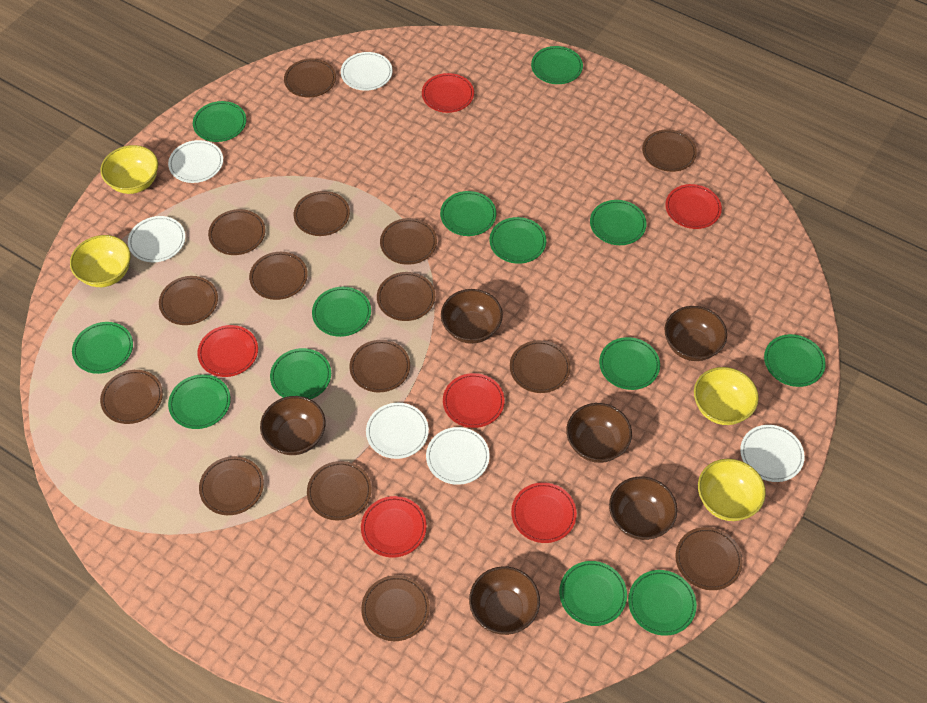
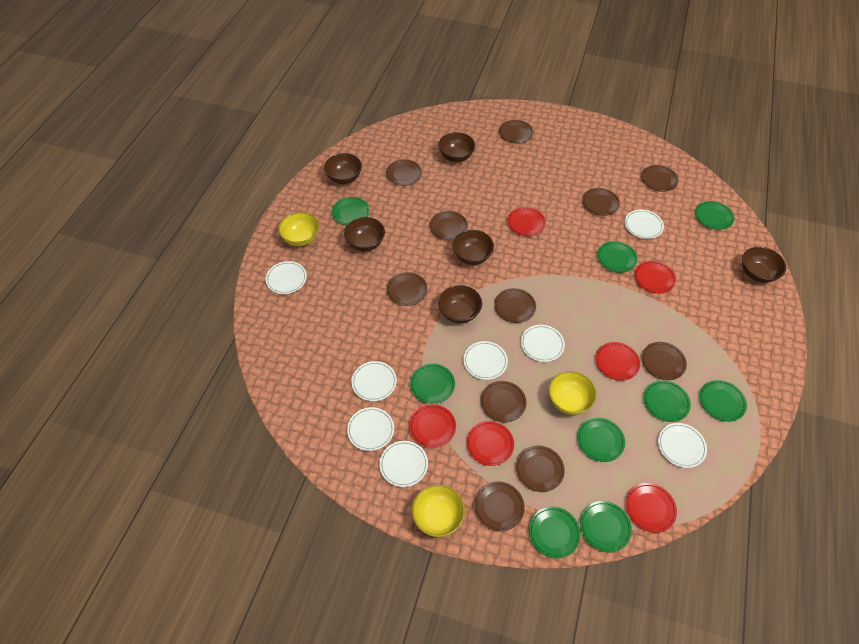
brown plate: 15 -> 11
green plate: 13 -> 9
white plate: 6 -> 8
yellow bowl: 4 -> 3

